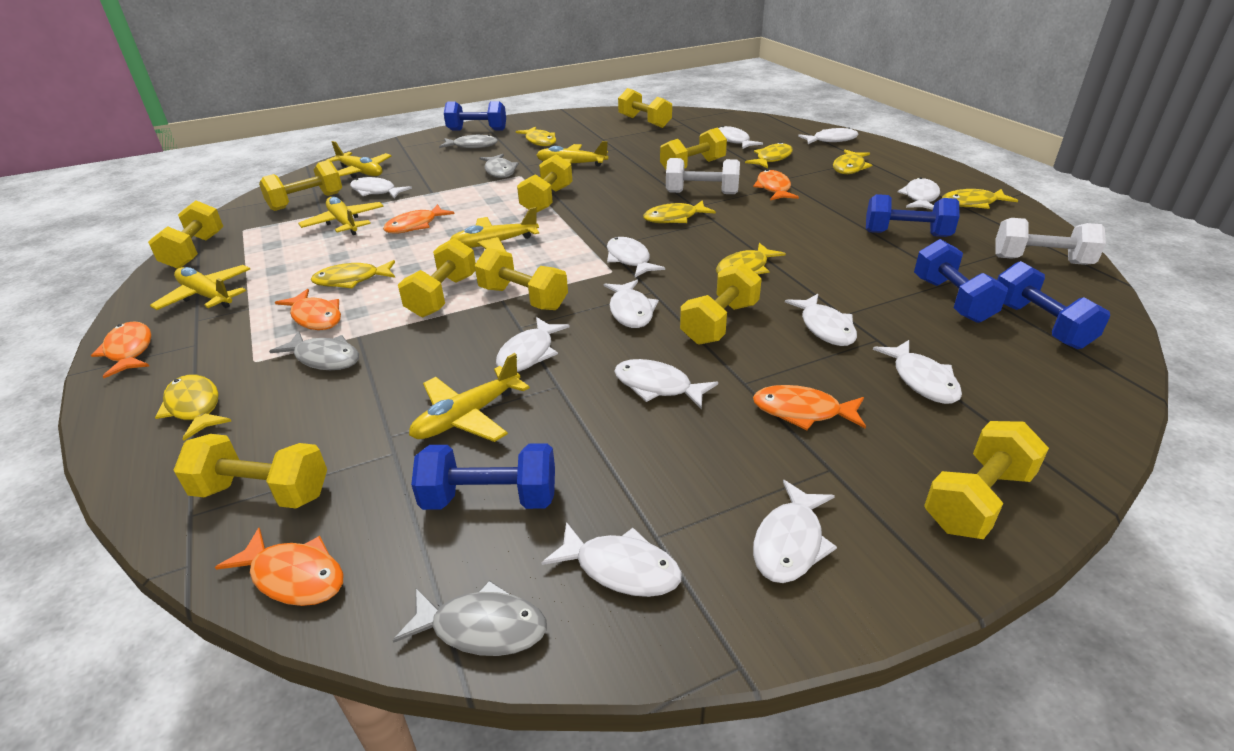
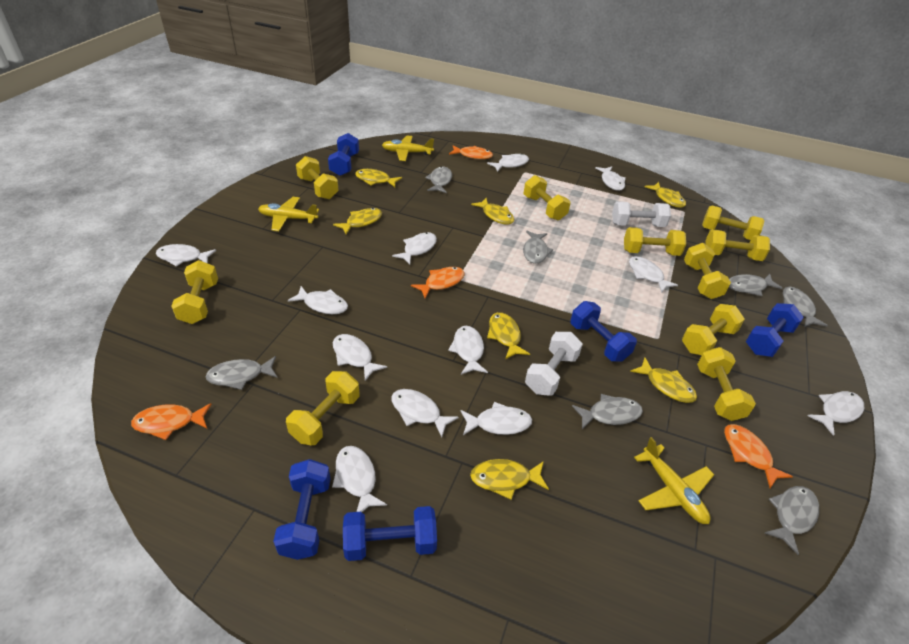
grey fish: 4 -> 7
orange fish: 6 -> 4
yellow fish: 8 -> 7
yellow plane: 6 -> 3

